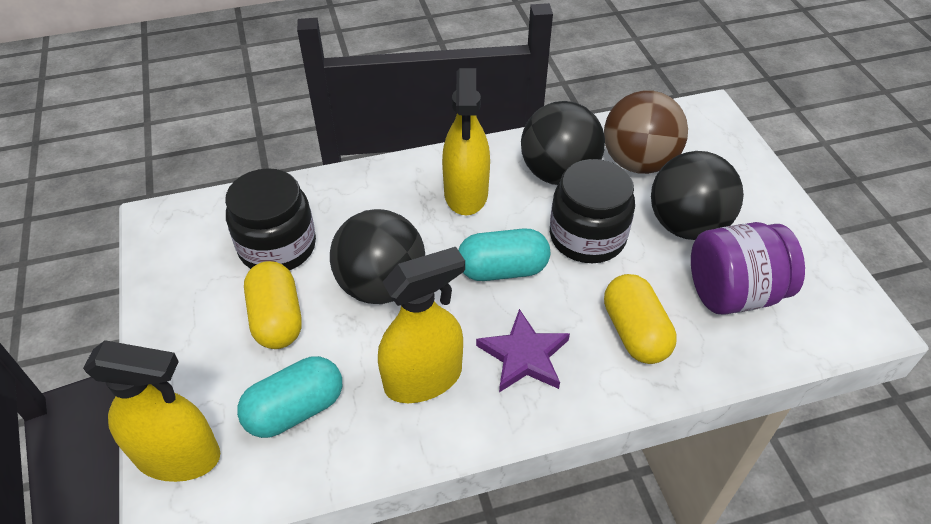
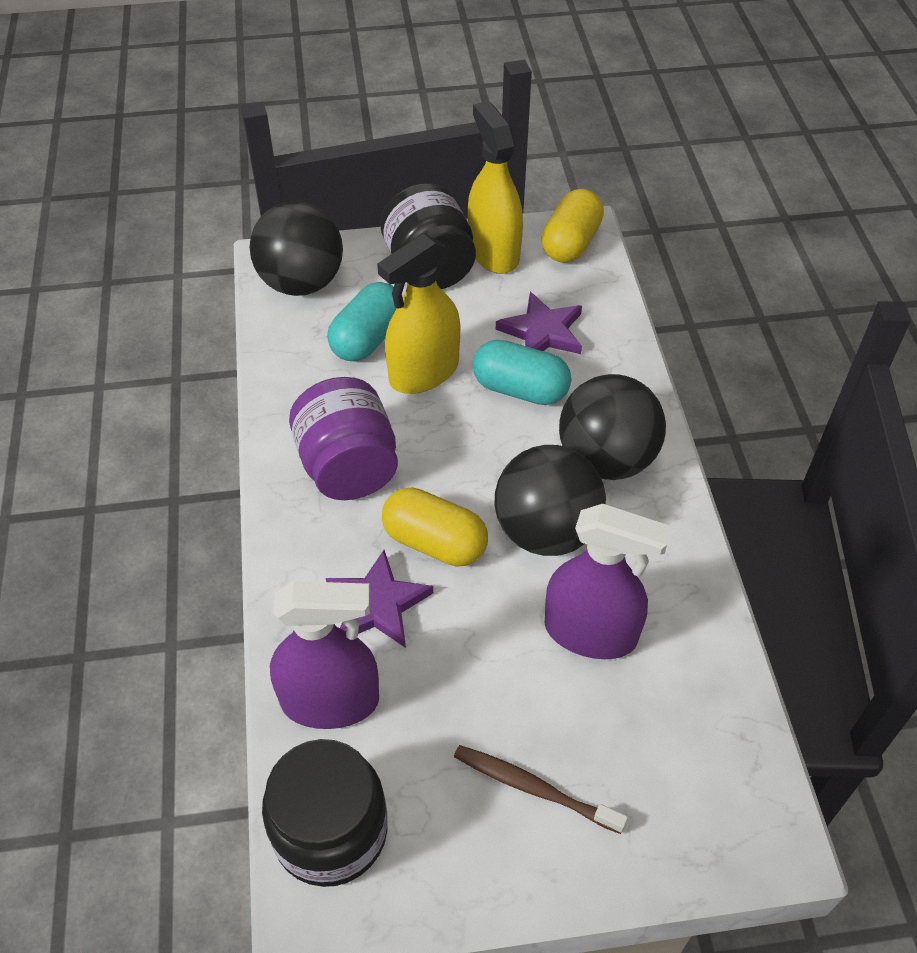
brown ball: 1 -> 0
brown toothbrush: 0 -> 1
purple spray bottle: 0 -> 2
purple star: 1 -> 2
yellow spray bottle: 3 -> 2

